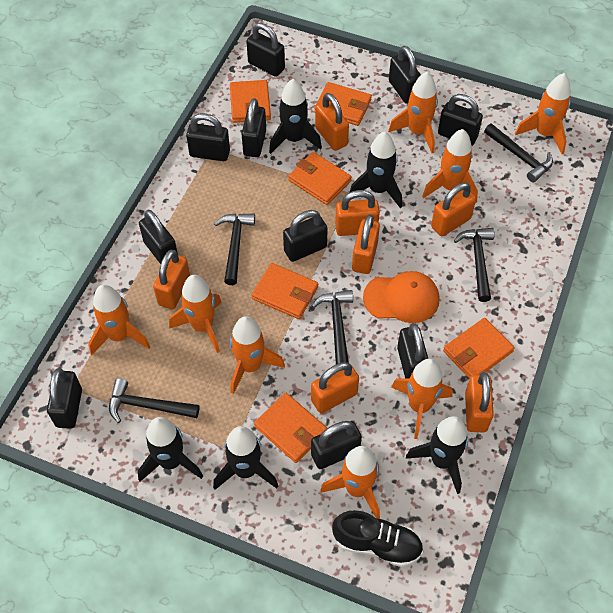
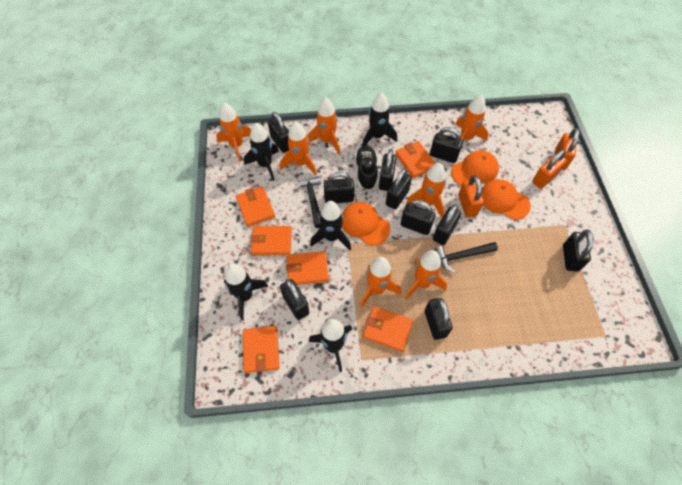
black hammer: 5 -> 2
orange cap: 1 -> 3
orange padlock: 7 -> 3
orange rocket: 8 -> 7

